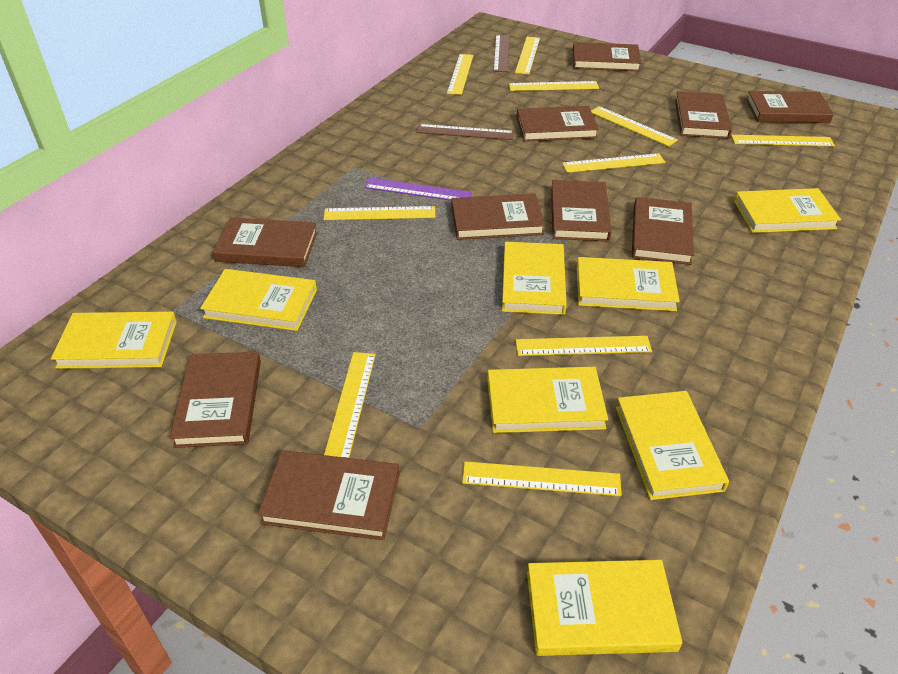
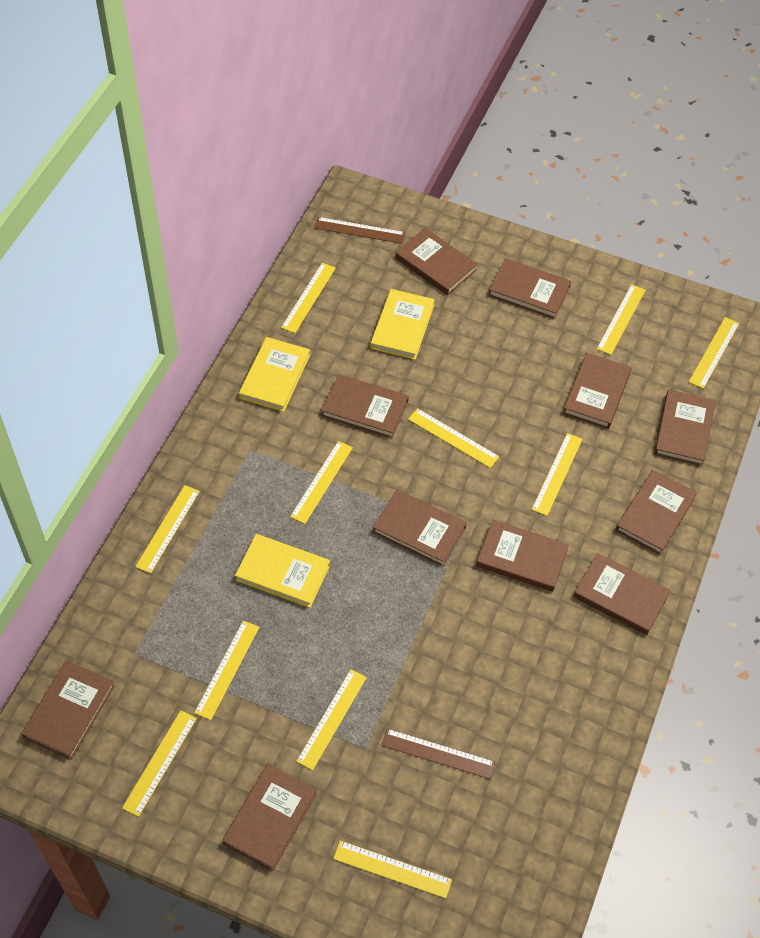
brown book: 10 -> 11
purple ruler: 1 -> 0
yellow book: 8 -> 3
yellow ruler: 10 -> 11

